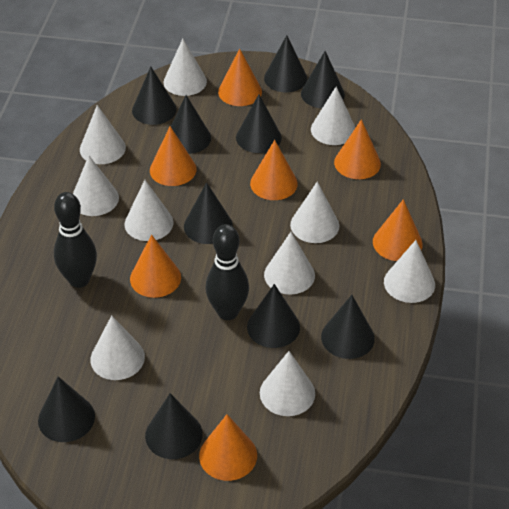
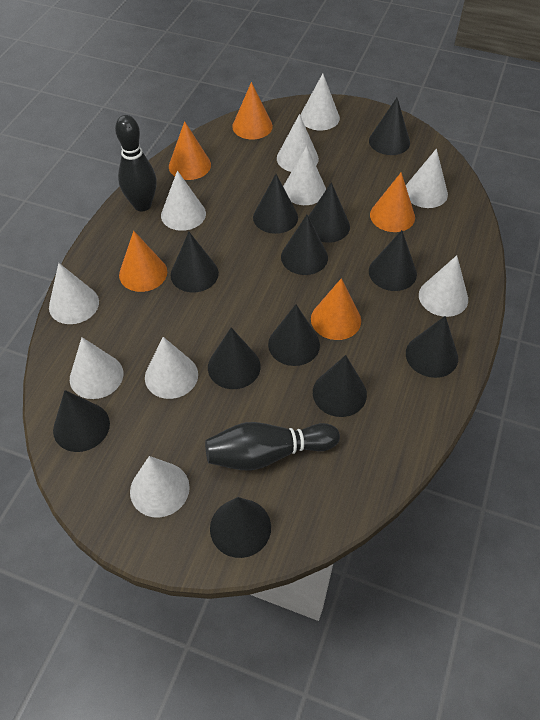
black cone: 10 -> 12
orange cone: 7 -> 5

